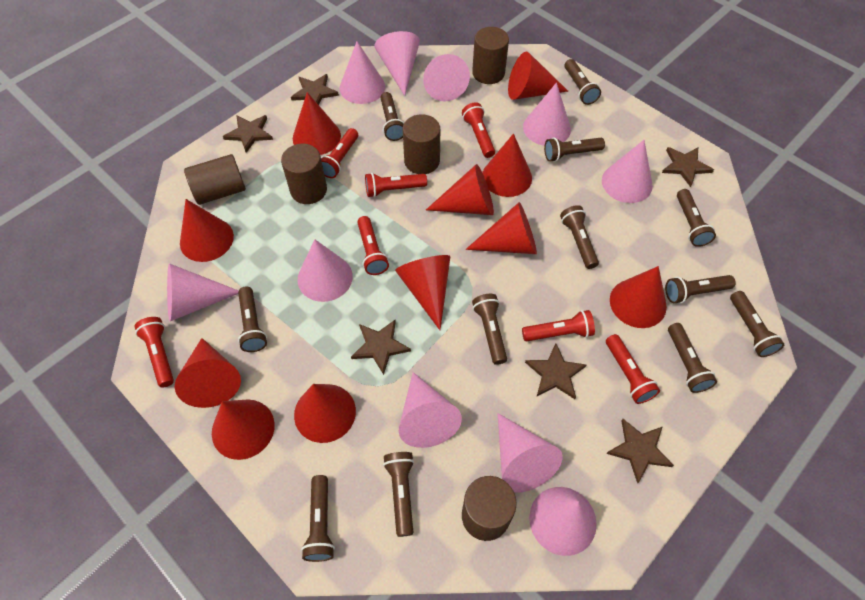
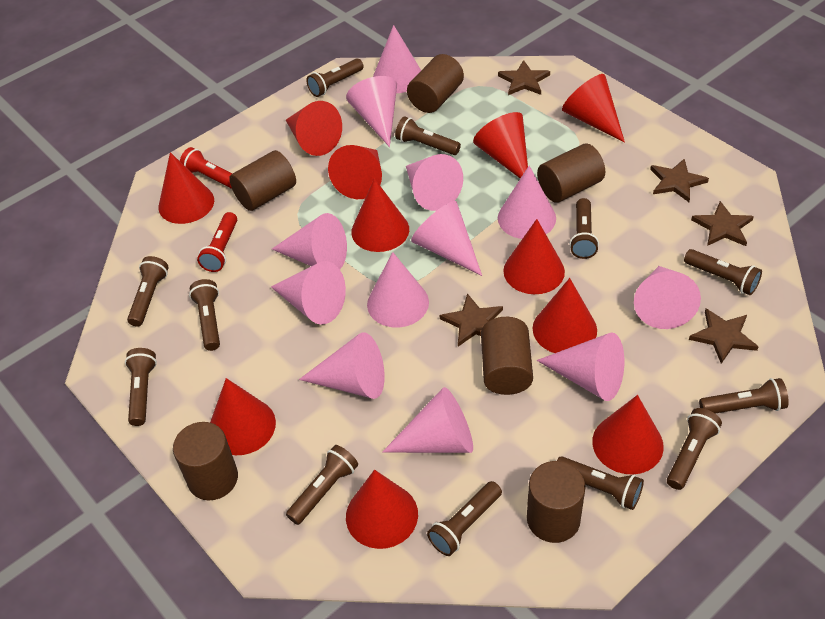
brown cylinder: 5 -> 6
brown star: 6 -> 5
pink cone: 10 -> 12
red flashlight: 7 -> 2

